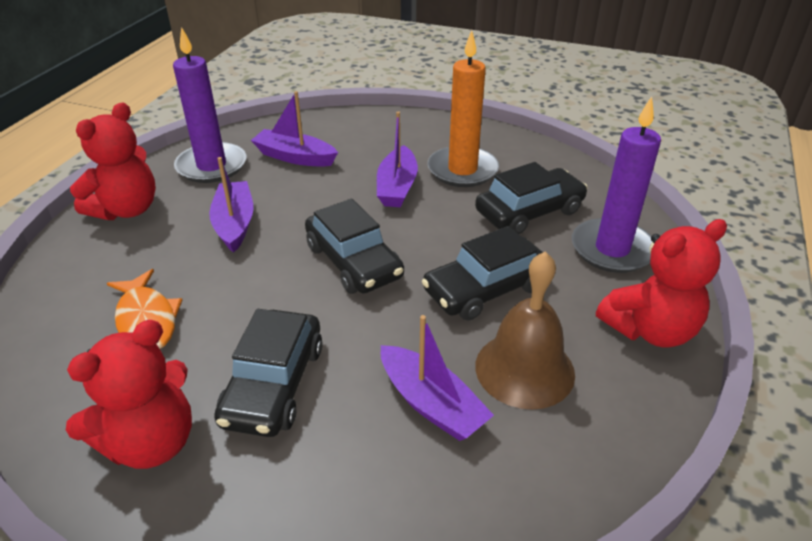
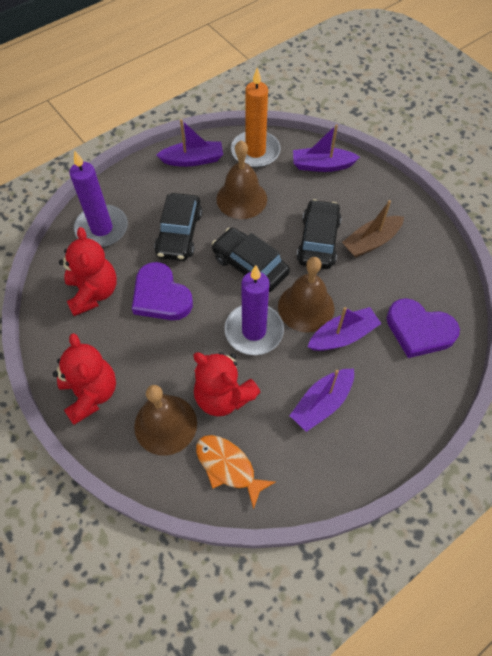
black car: 4 -> 3
brown bell: 1 -> 3
brown boat: 0 -> 1
purple heart: 0 -> 2

